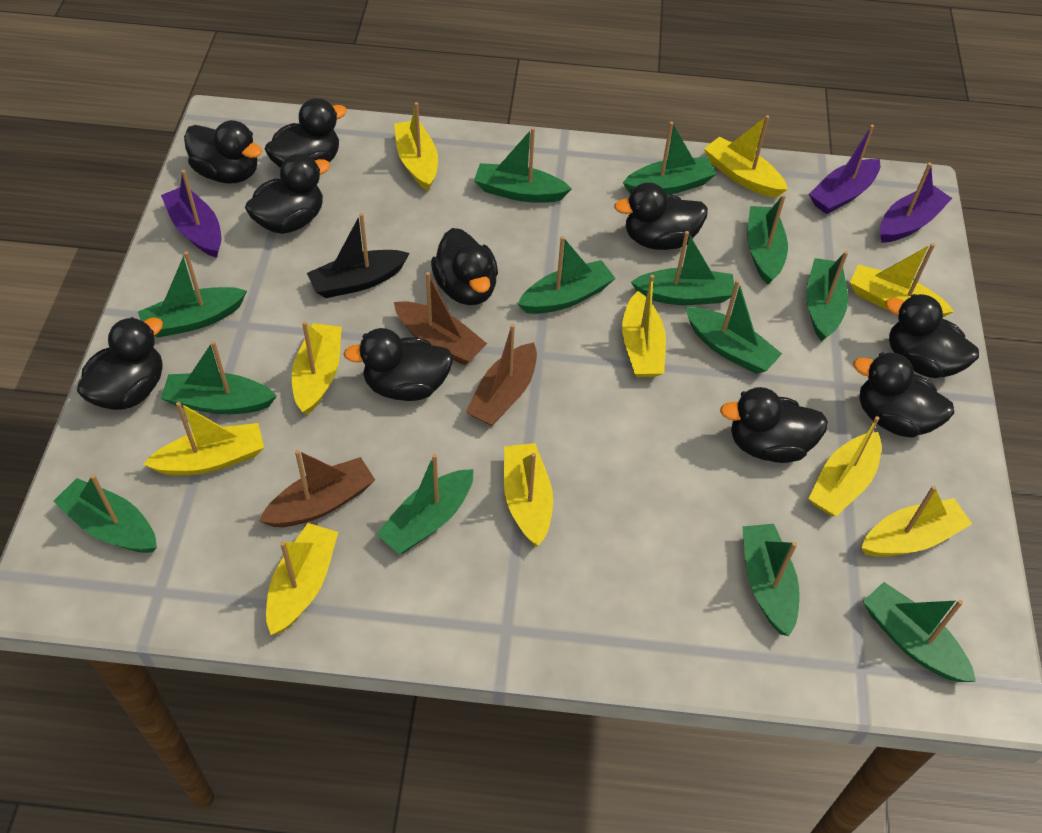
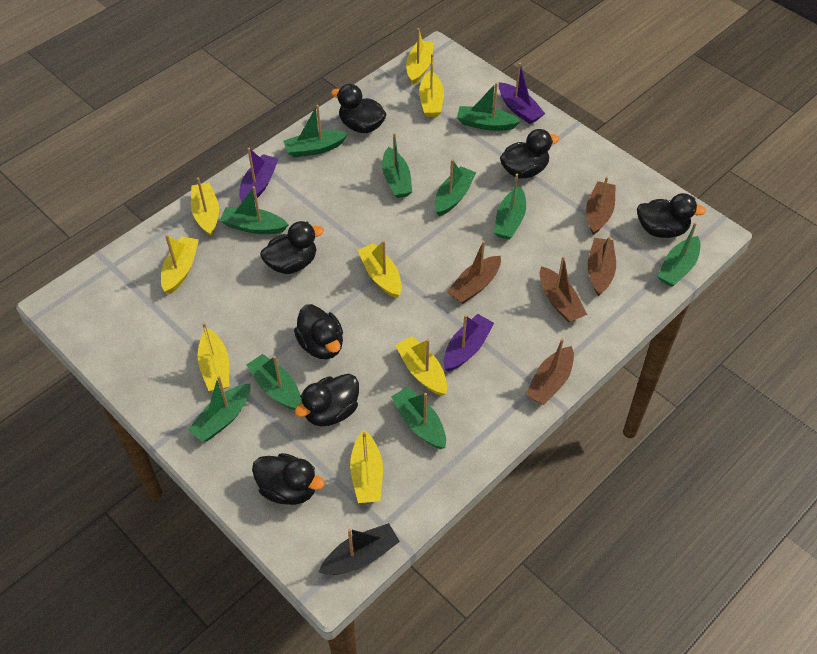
black duck: 10 -> 7
brown boat: 3 -> 5
green boat: 13 -> 10
yellow boat: 10 -> 8

